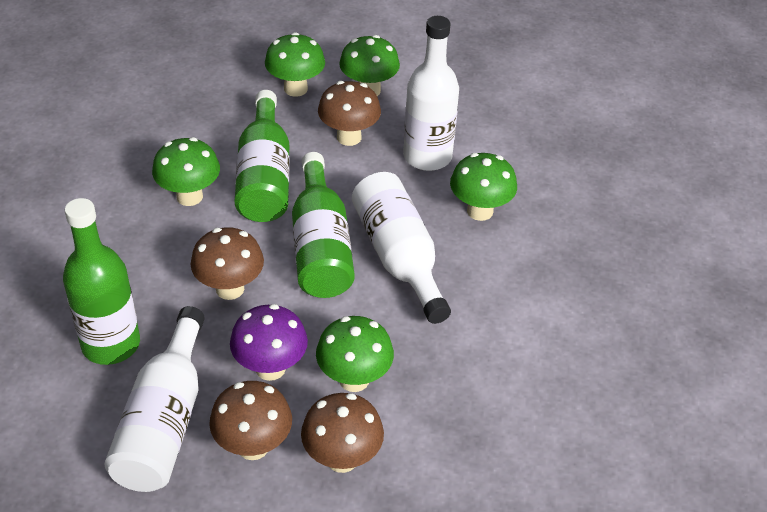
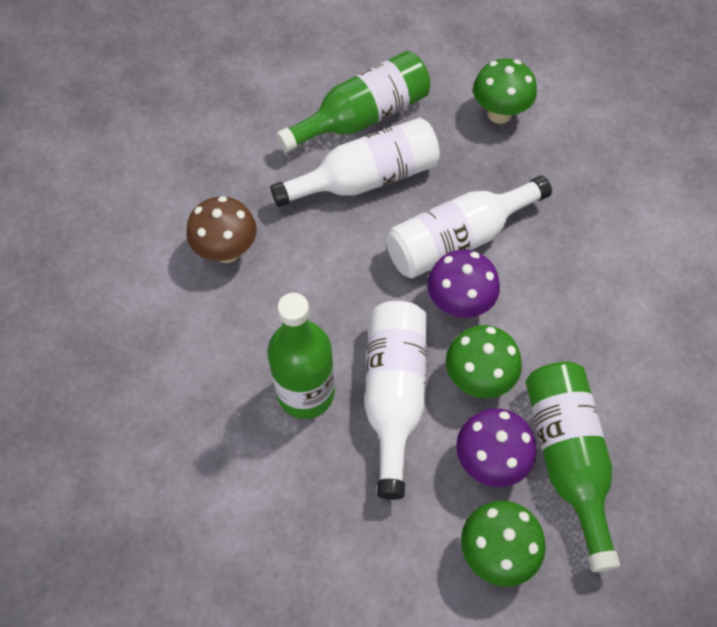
brown mushroom: 4 -> 1
green mushroom: 5 -> 3
purple mushroom: 1 -> 2

